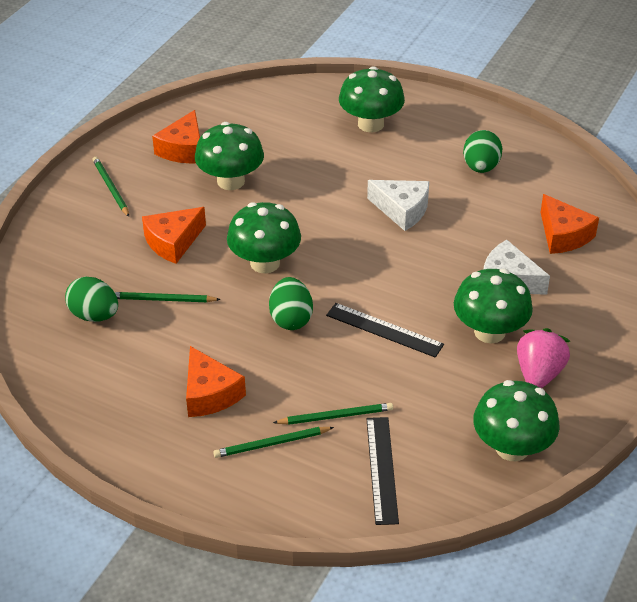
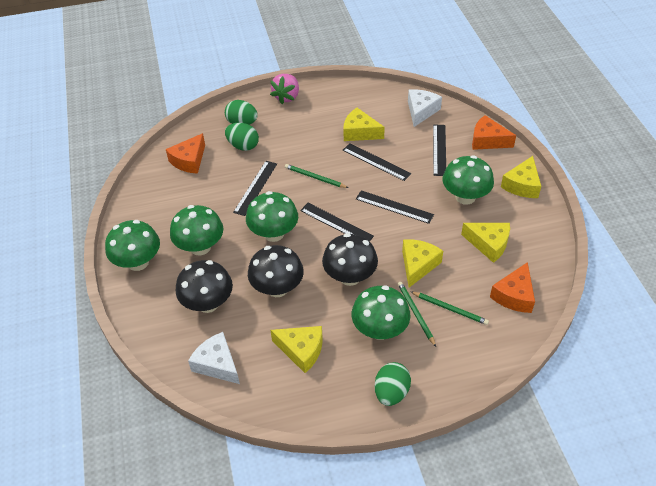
black mushroom: 0 -> 3
black ruler: 2 -> 5
green pencil: 4 -> 3
orange cheese: 4 -> 3
yellow cheese: 0 -> 5

